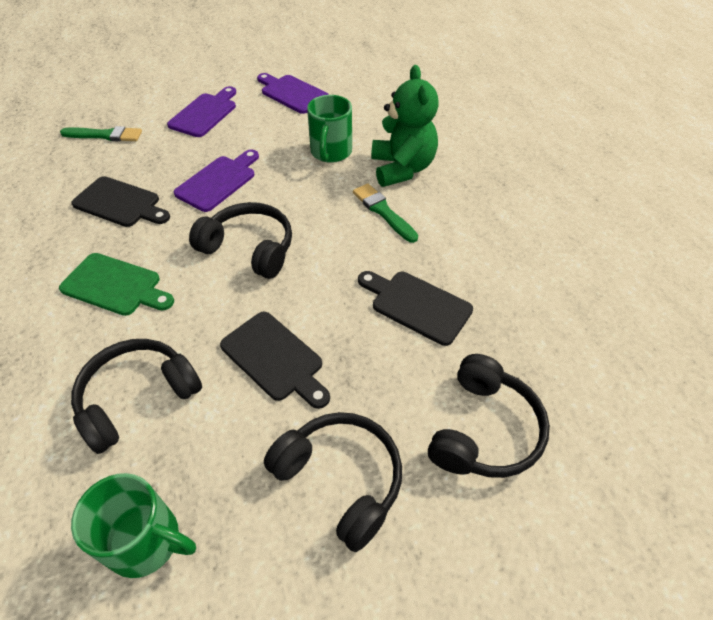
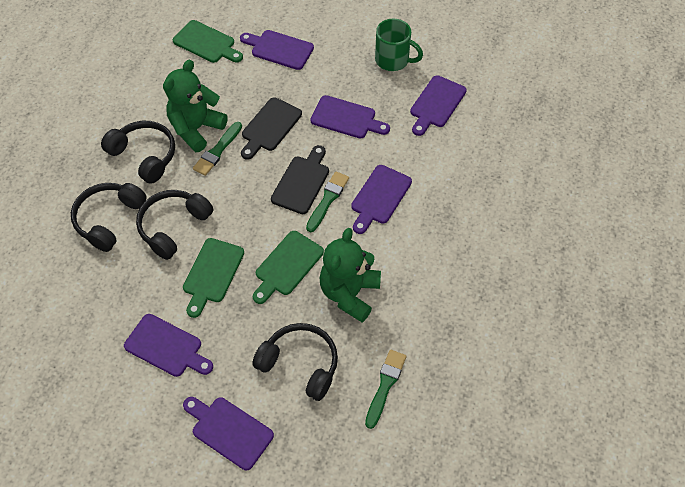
black cutting board: 3 -> 2
green brush: 2 -> 3
green cutting board: 1 -> 3
green mug: 2 -> 1
green teddy bear: 1 -> 2
purple cutting board: 3 -> 6

